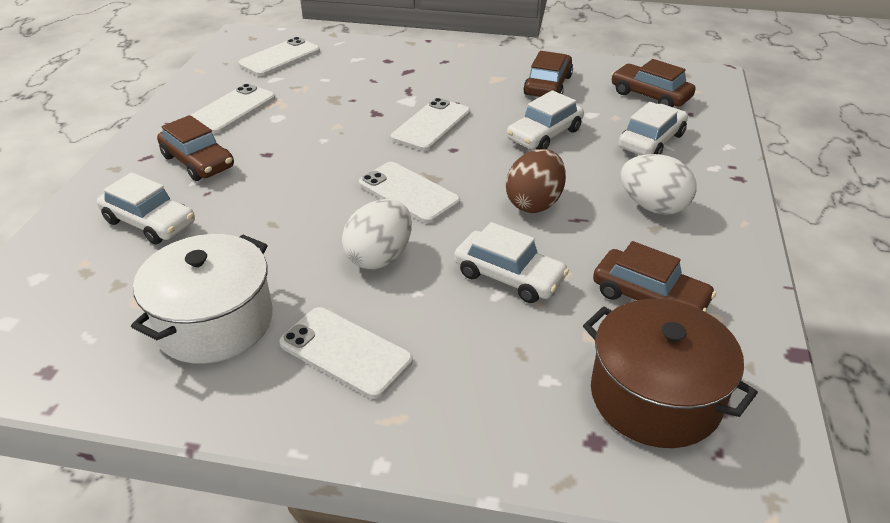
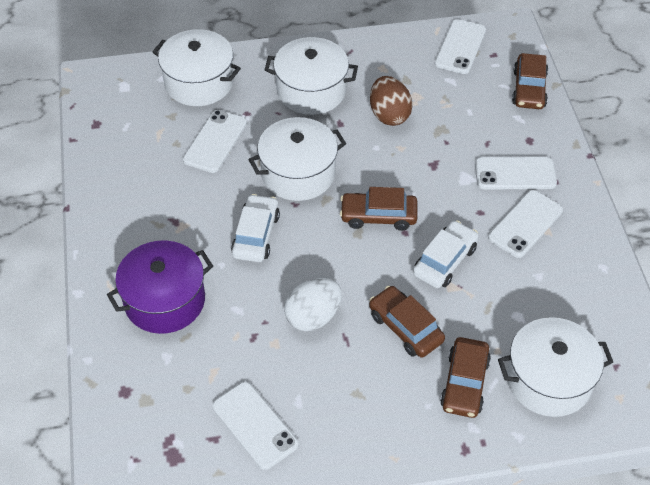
brown pot: 1 -> 0
purple pot: 0 -> 1
white car: 4 -> 2
white egg: 2 -> 1
white pot: 1 -> 4

